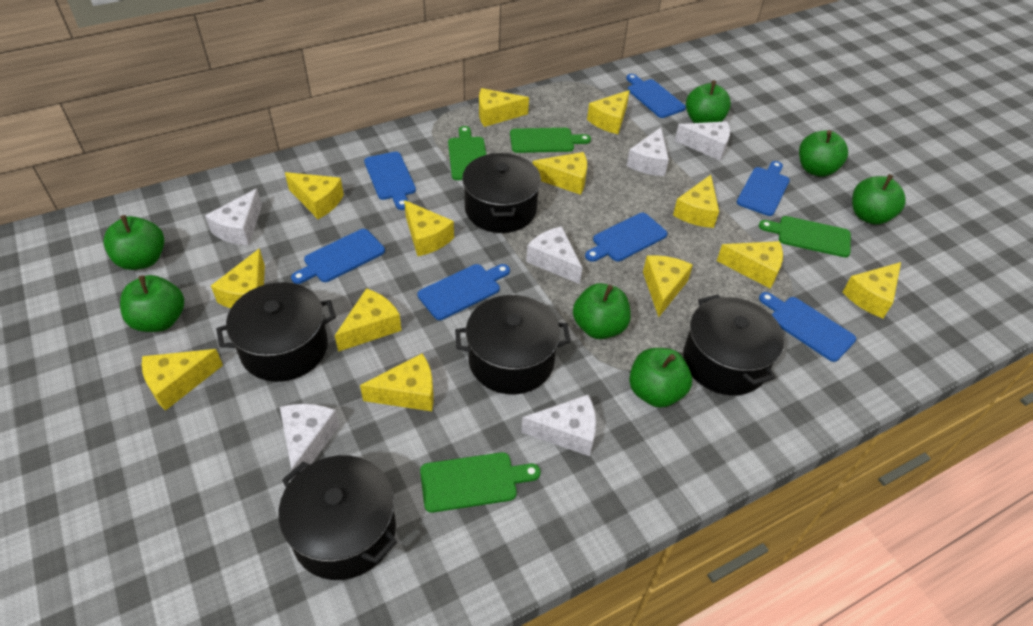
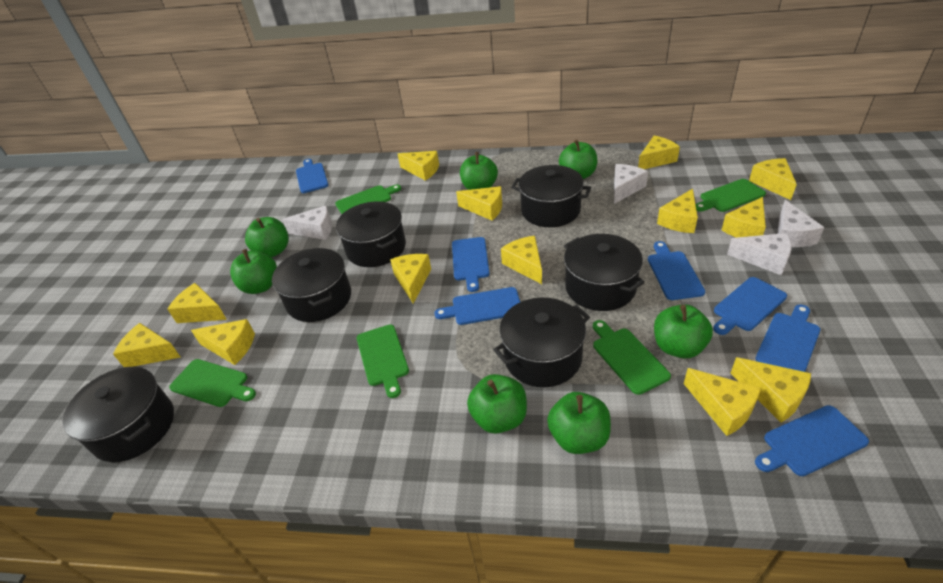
black pot: 5 -> 6
green cutting board: 4 -> 5
white cheese: 6 -> 4

